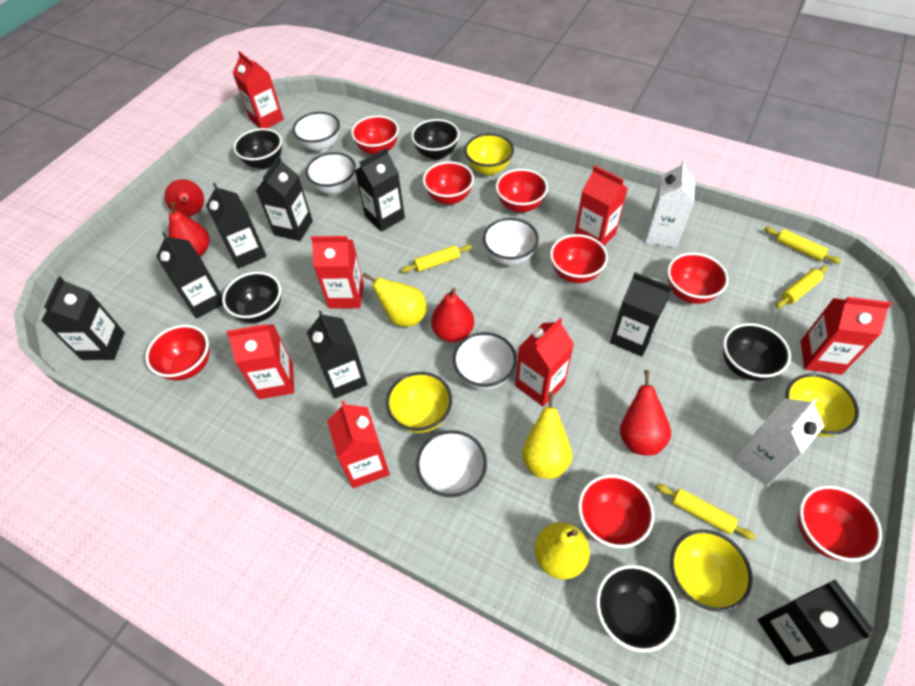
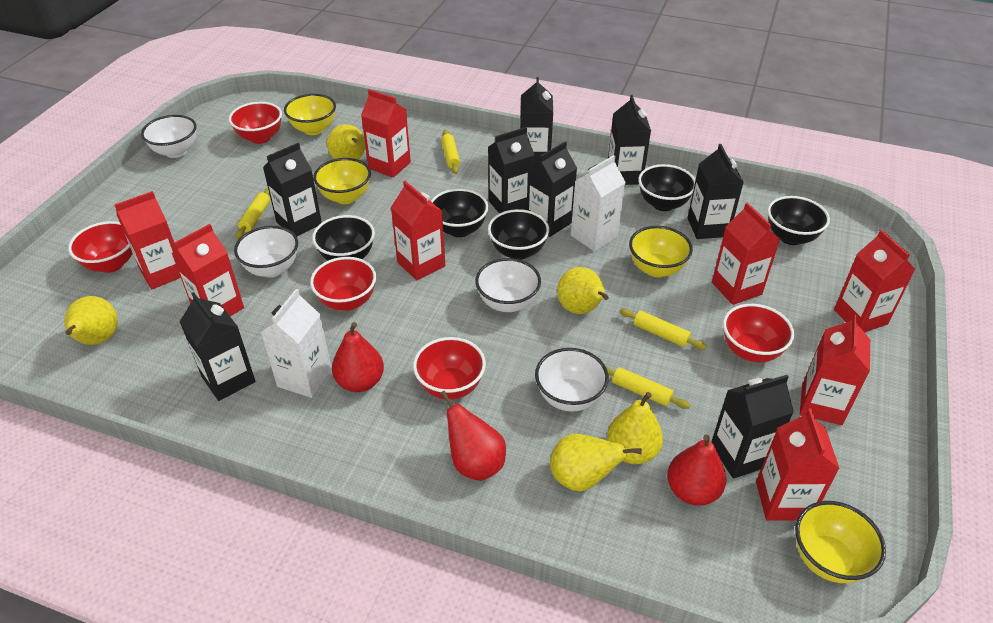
red bowl: 8 -> 5
red carton: 7 -> 8
red pear: 4 -> 3
white bowl: 5 -> 4
yellow pear: 3 -> 5

